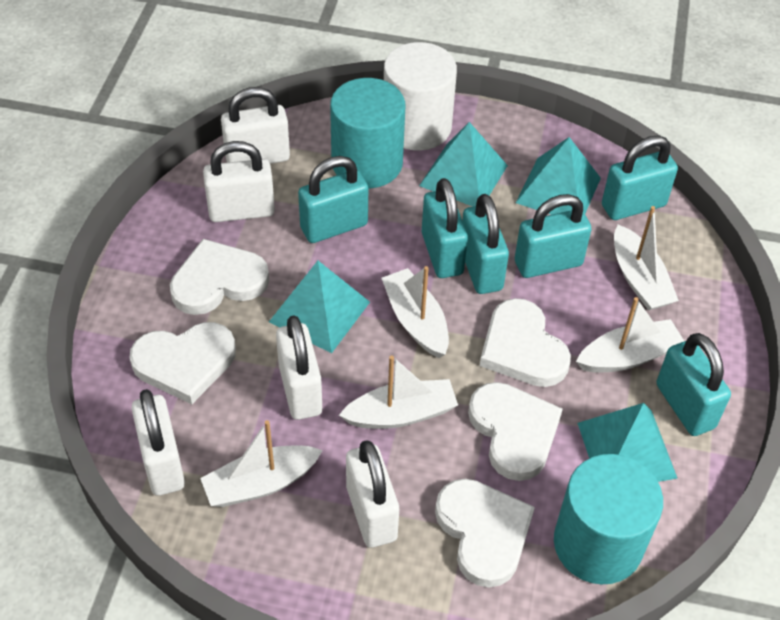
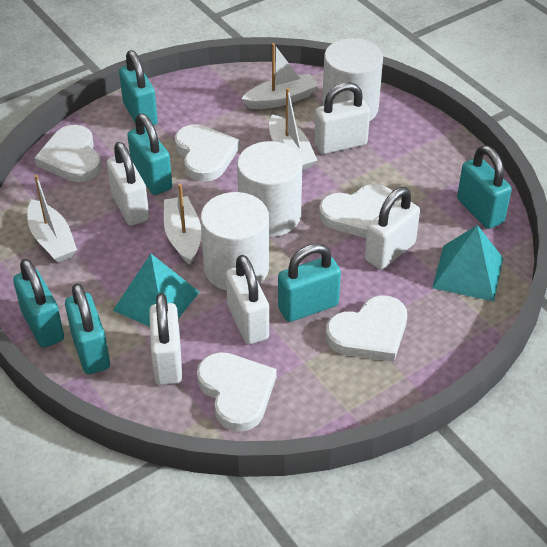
turquoise cylinder: 2 -> 0
turquoise pyramid: 4 -> 2
white boat: 5 -> 4
white cylinder: 1 -> 3

